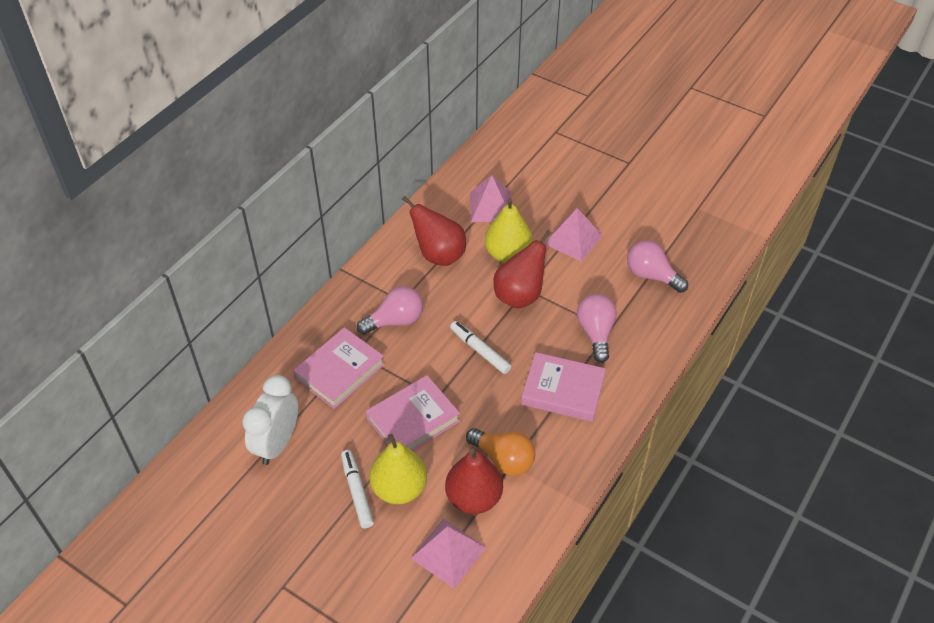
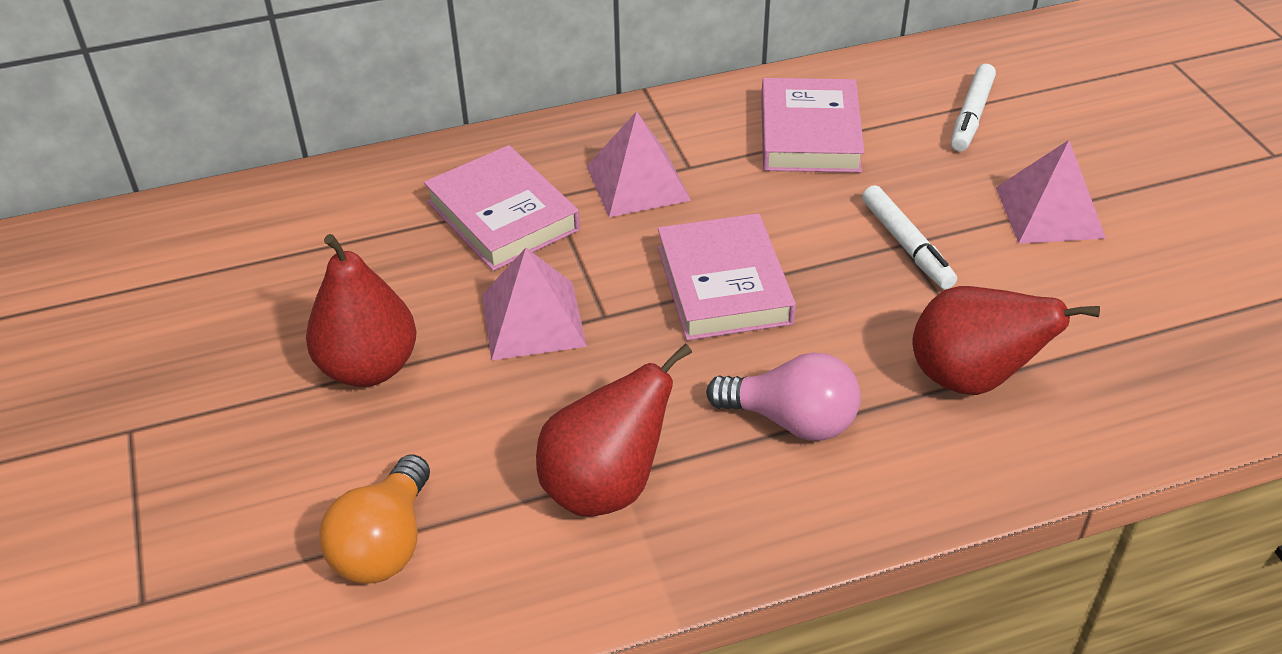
pink light bulb: 3 -> 1
white clock: 1 -> 0
yellow pear: 2 -> 0

